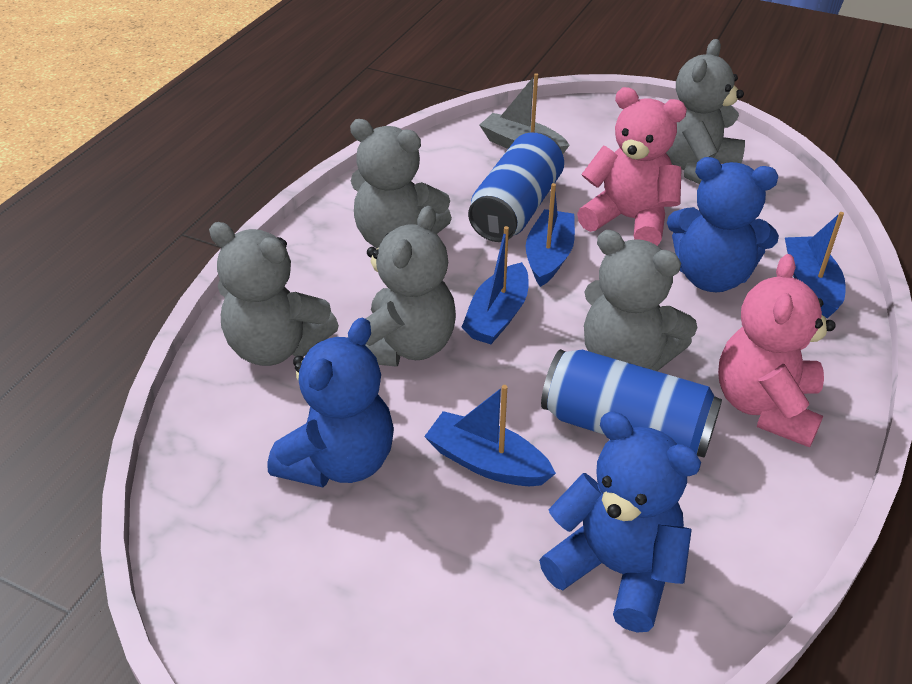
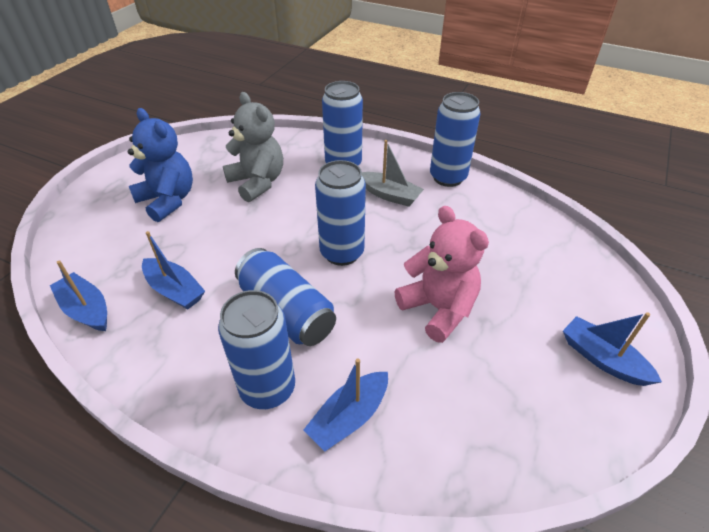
blue can: 2 -> 5
blue teddy bear: 3 -> 1
grey teddy bear: 5 -> 1
pink teddy bear: 2 -> 1

